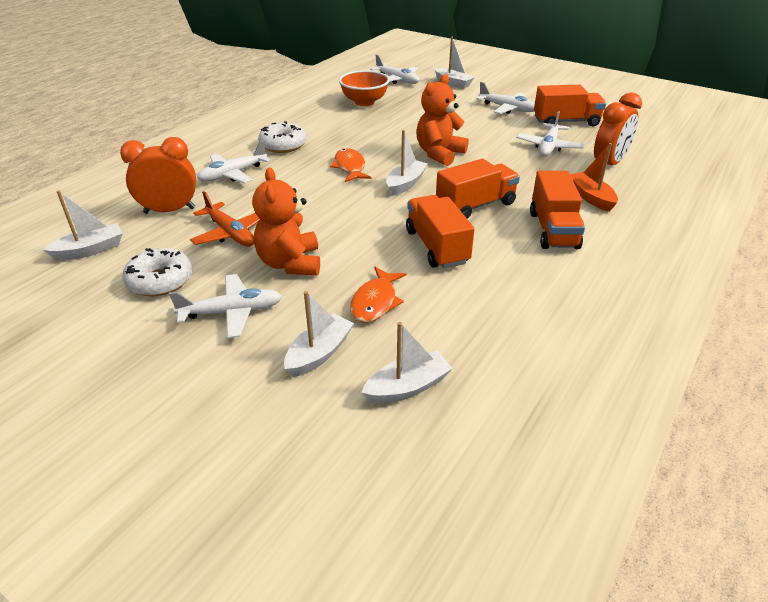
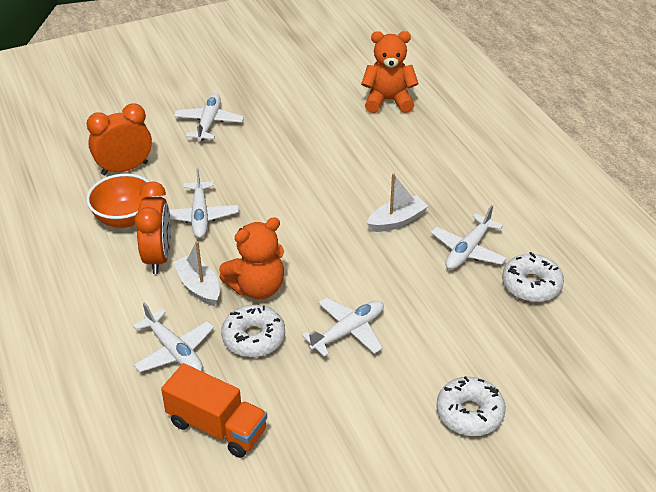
orange boat: 1 -> 0
orange fish: 2 -> 0
orange plane: 1 -> 0
orange truck: 4 -> 1
white boat: 5 -> 2
white donut: 2 -> 3

